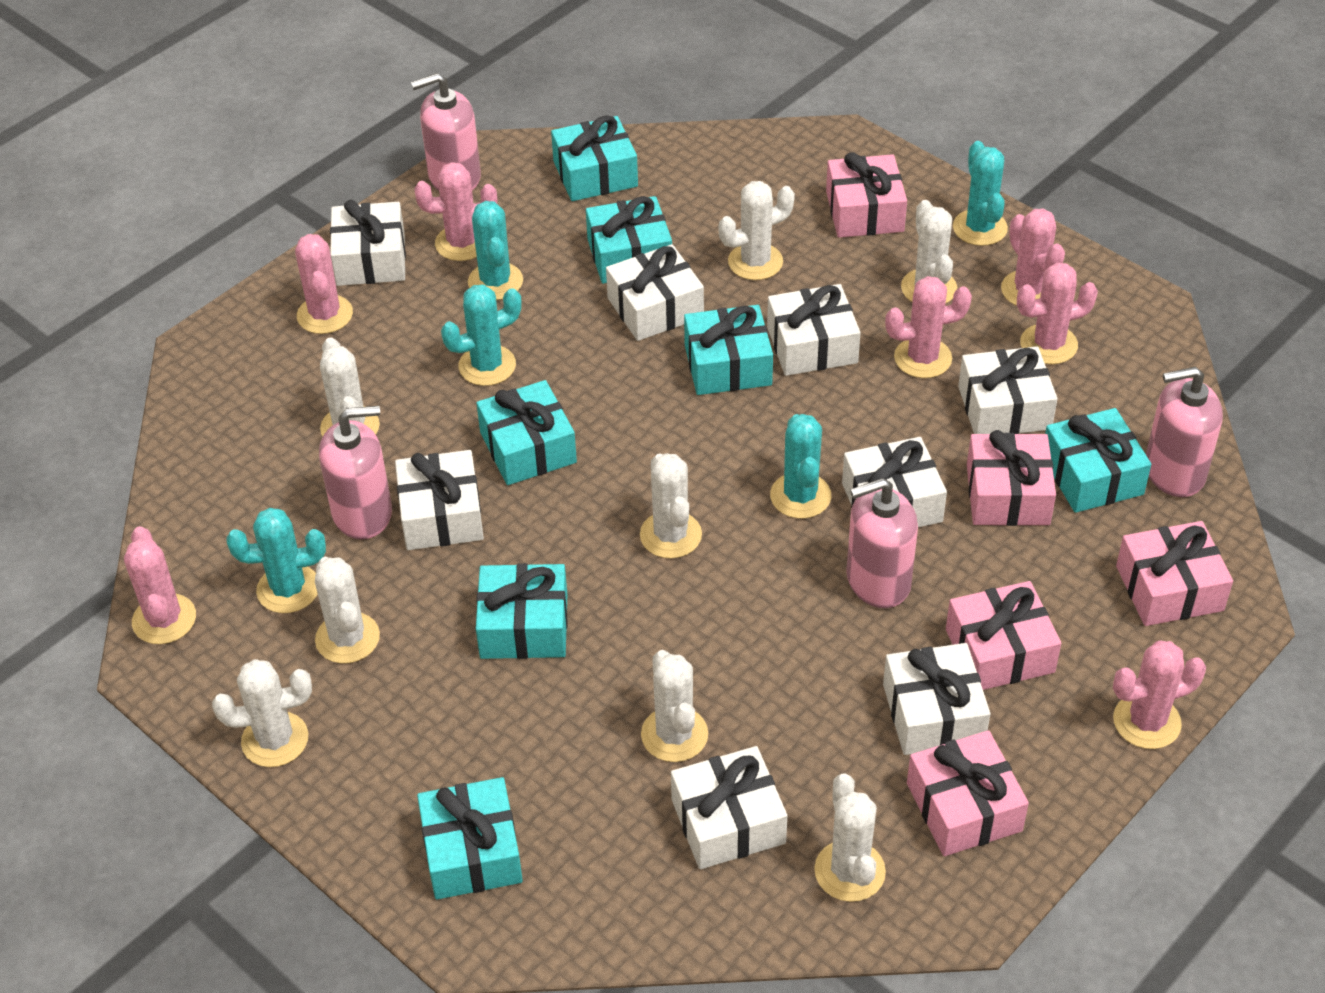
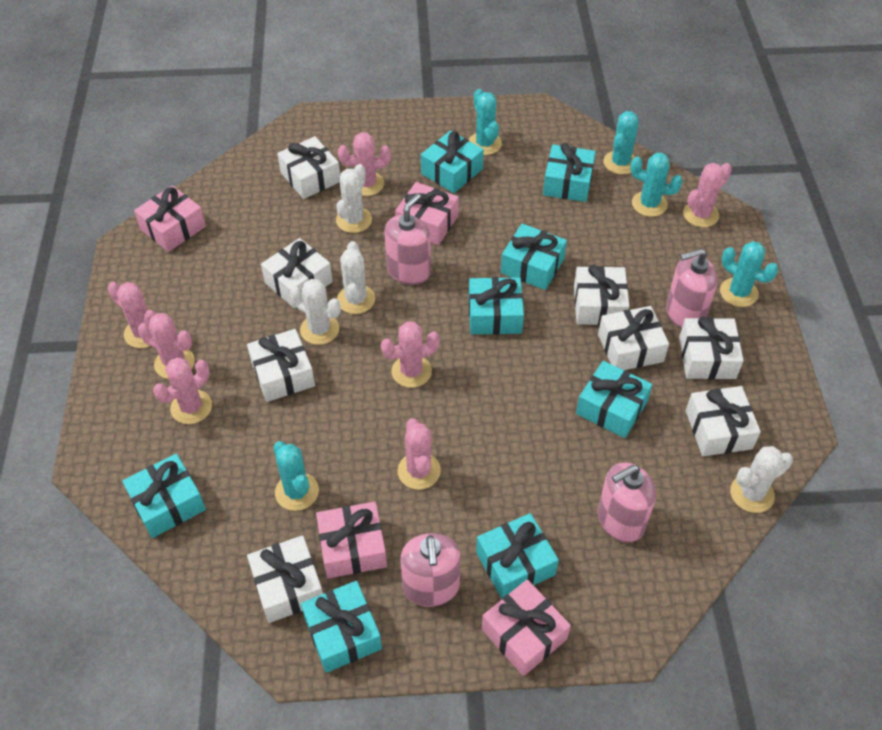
pink gift: 5 -> 4
turquoise gift: 7 -> 8
white cactus: 8 -> 4

